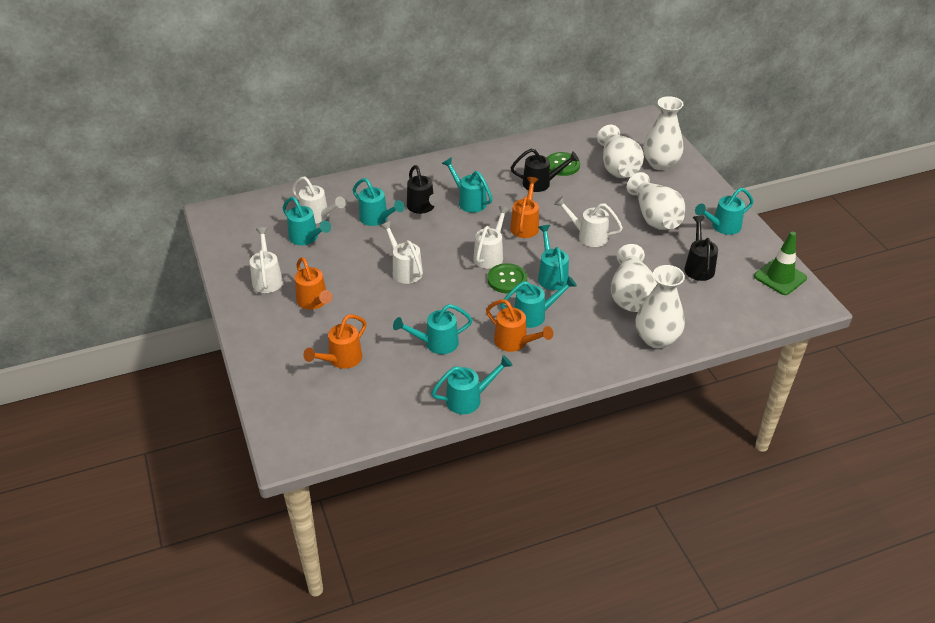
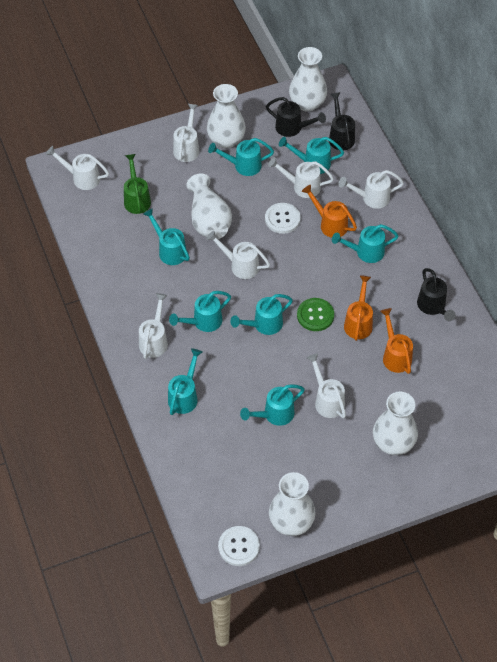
green button: 2 -> 1
green traffic cone: 1 -> 0
green watering can: 0 -> 1
orange watering can: 4 -> 3
white button: 0 -> 2
white watering can: 5 -> 7

